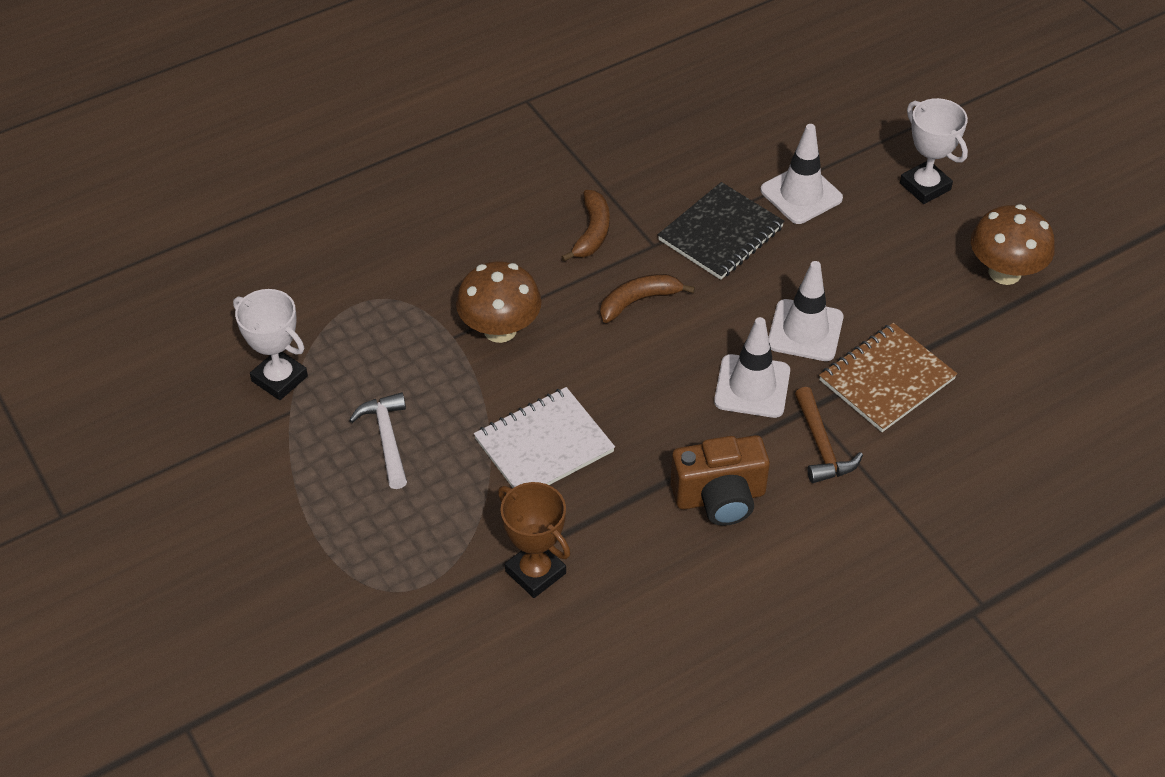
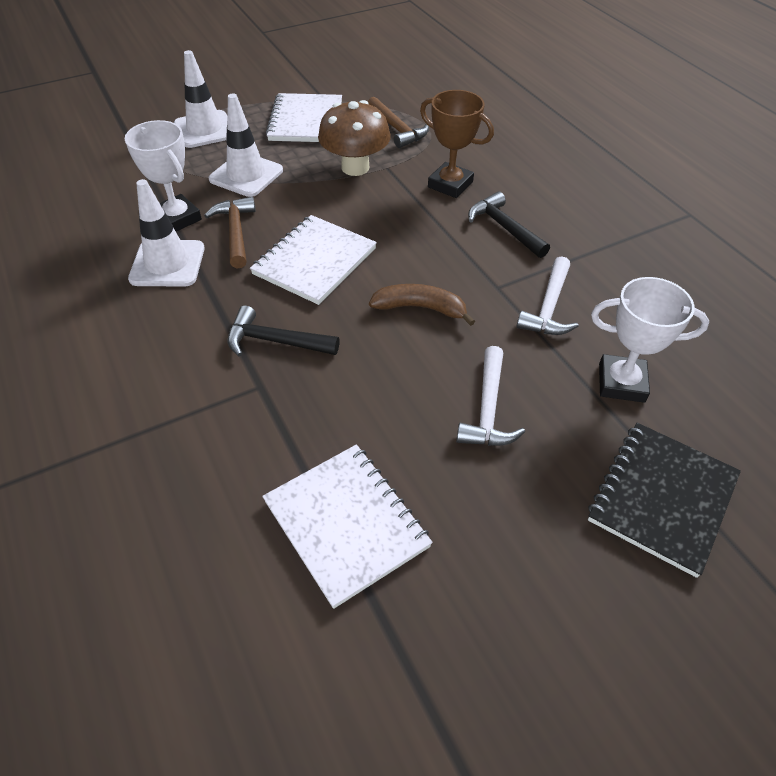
black hammer: 0 -> 2
brown banana: 2 -> 1
brown camera: 1 -> 0
brown hammer: 1 -> 2
brown mushroom: 2 -> 1
brown notebook: 1 -> 0
white hammer: 1 -> 2
white notebook: 1 -> 3

